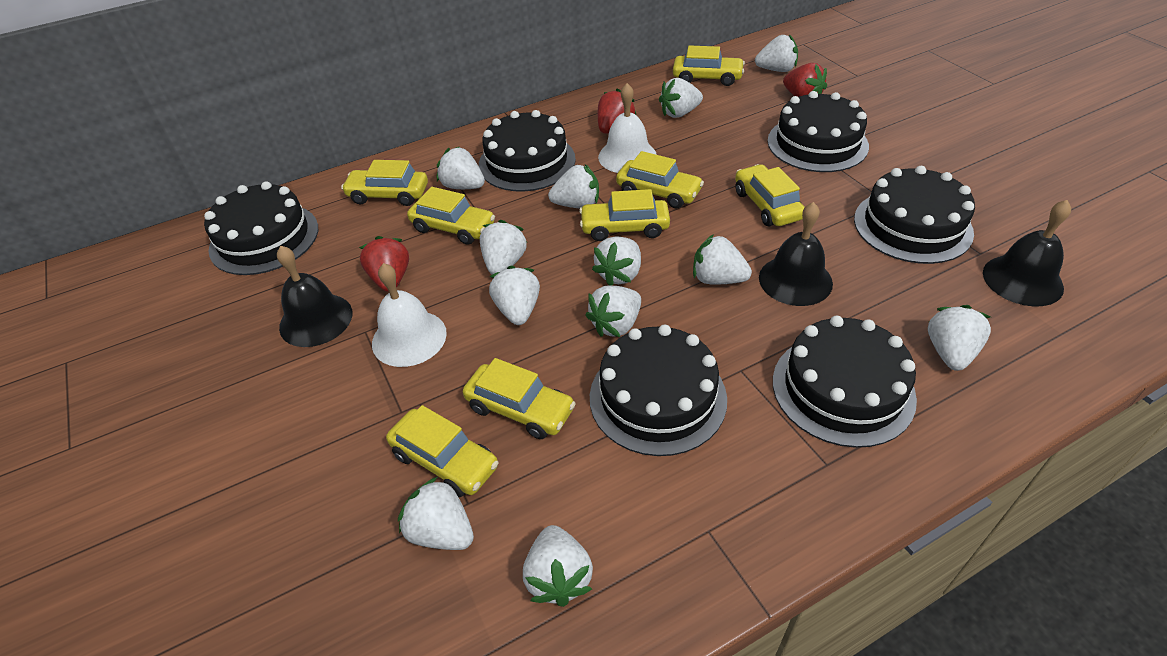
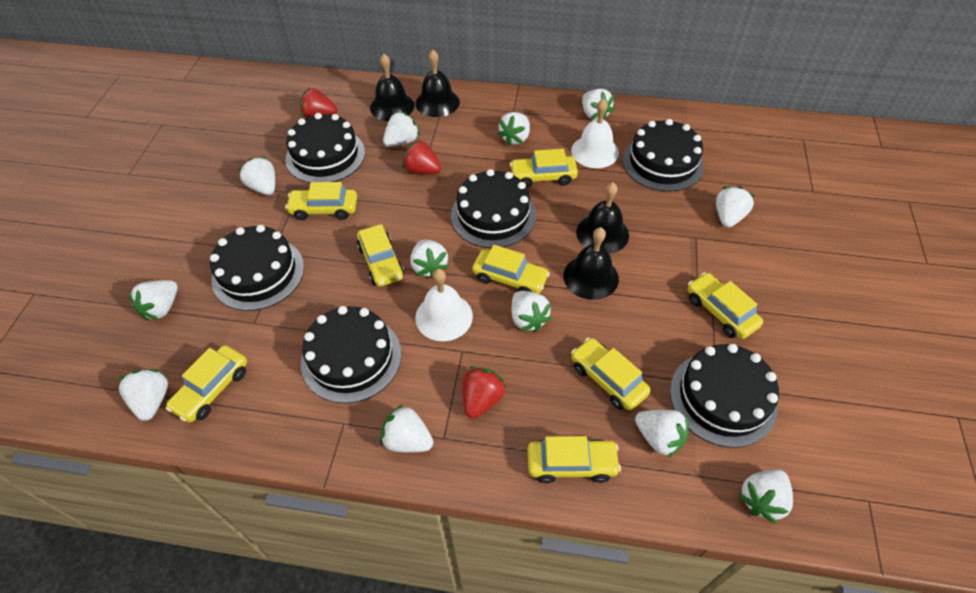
black bell: 3 -> 4

